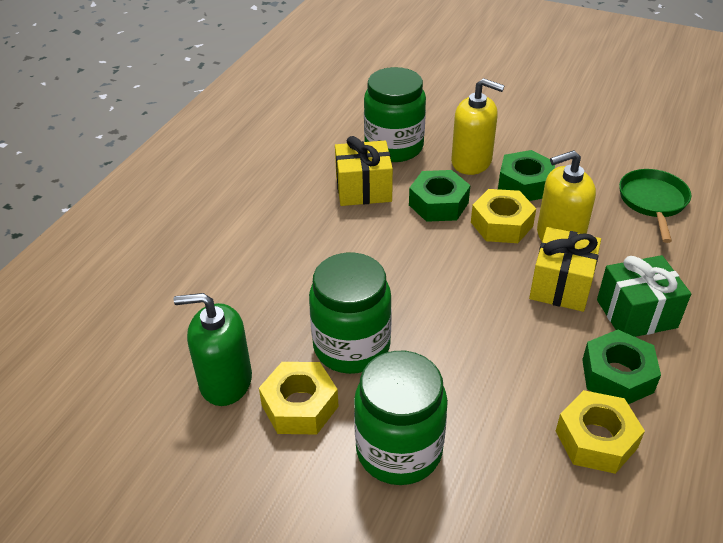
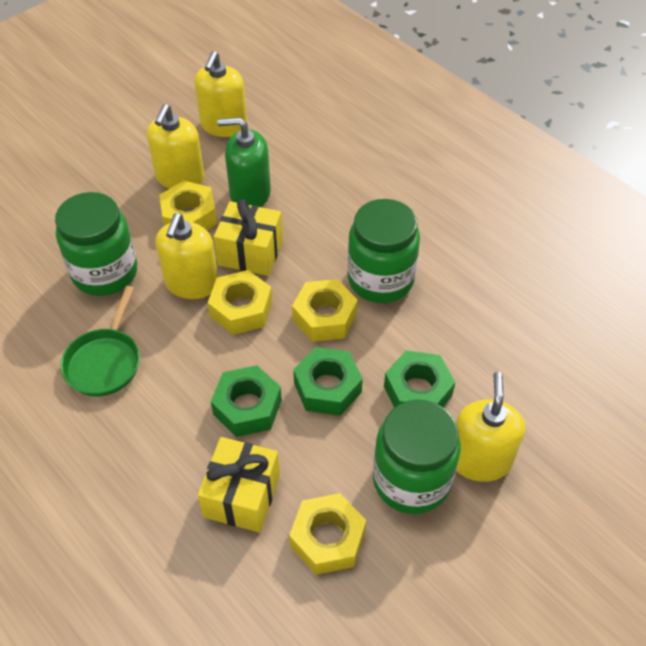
green gift: 1 -> 0
yellow nut: 3 -> 4
yellow soap dispenser: 2 -> 4

